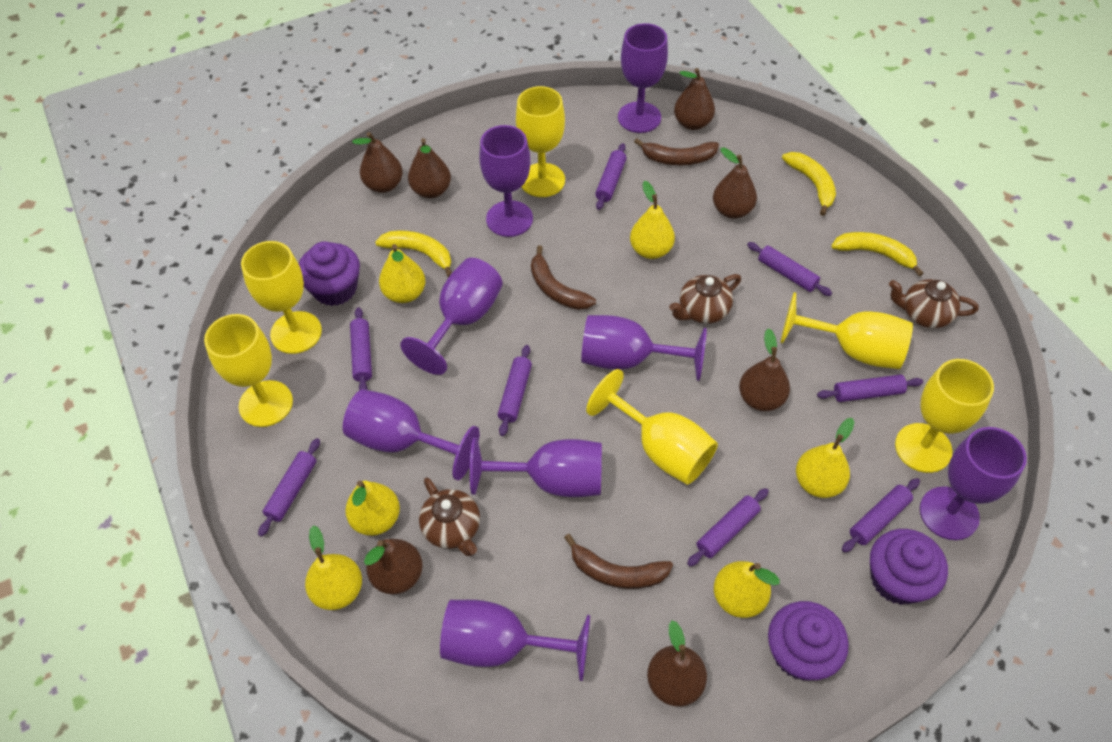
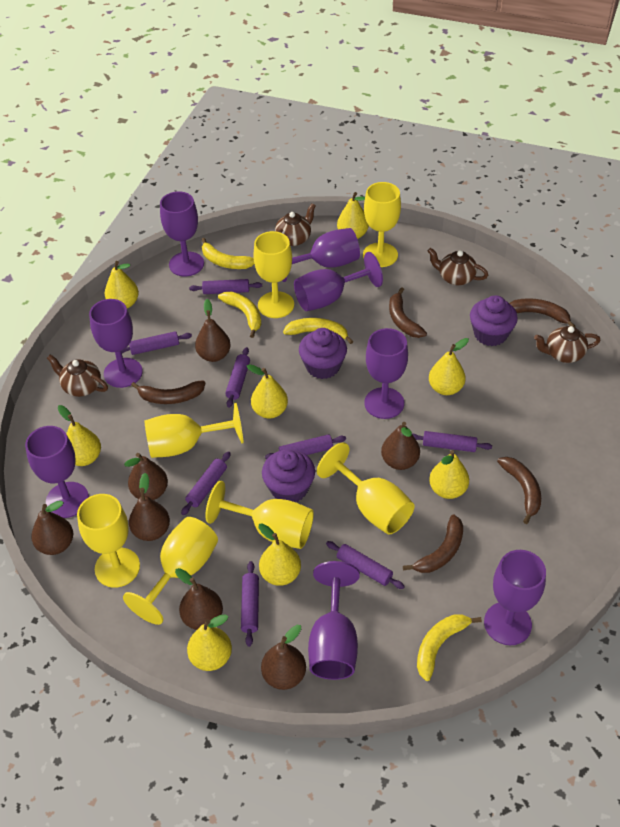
brown banana: 3 -> 5
brown teapot: 3 -> 4
yellow banana: 3 -> 4
yellow goblet: 6 -> 7
yellow pear: 6 -> 8

